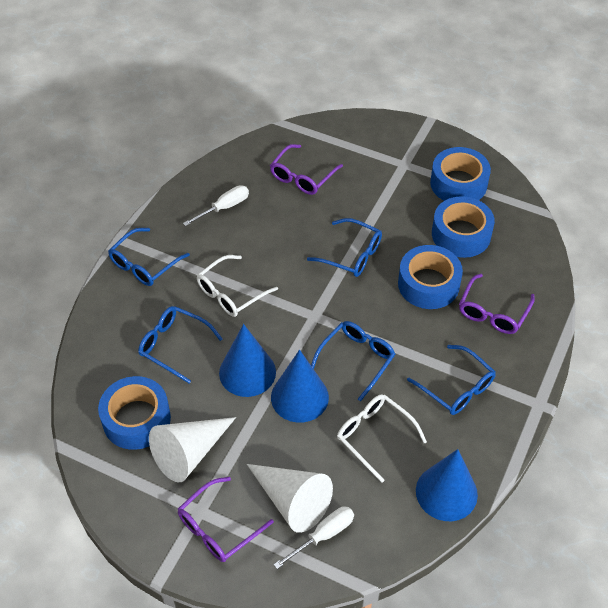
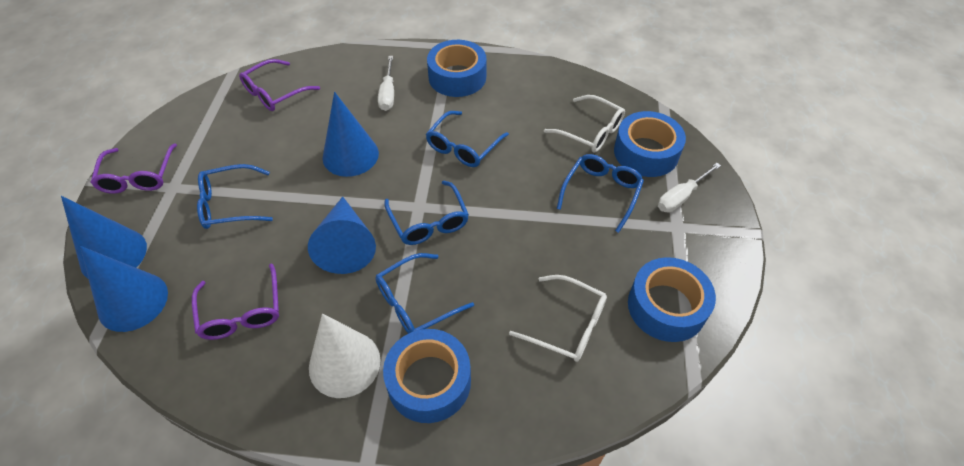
blue cone: 3 -> 4
white cone: 2 -> 1

